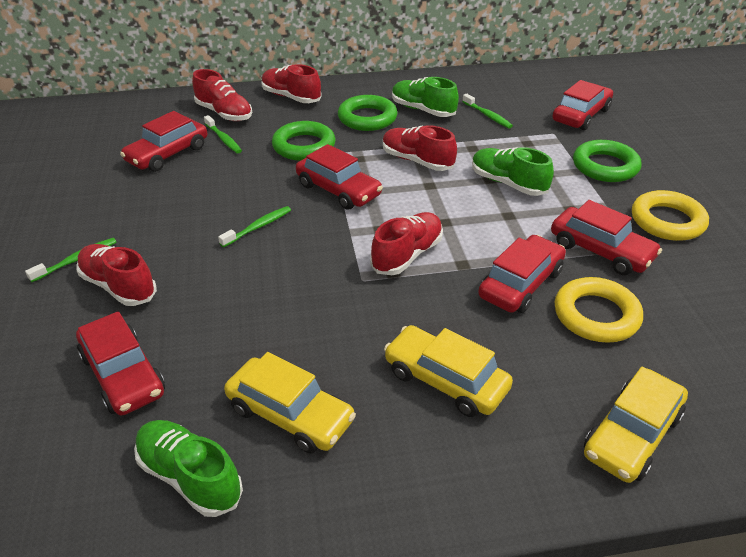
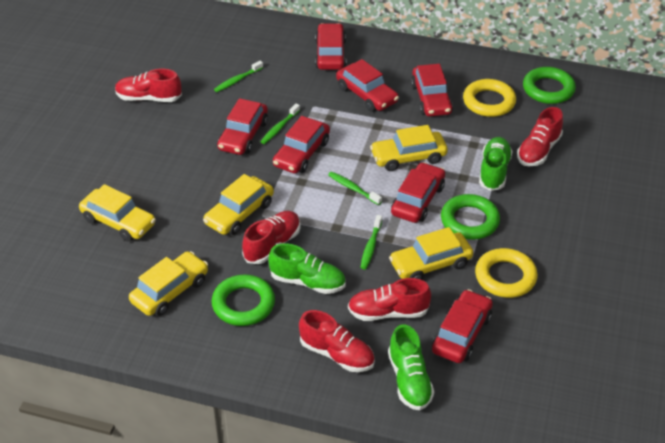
red car: 6 -> 7
yellow car: 3 -> 5

